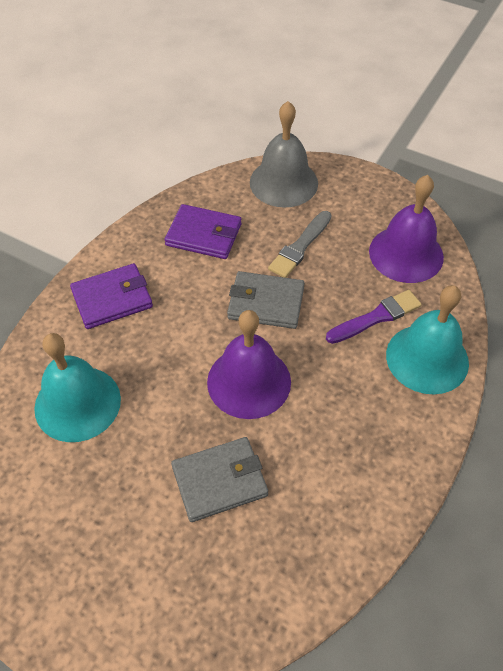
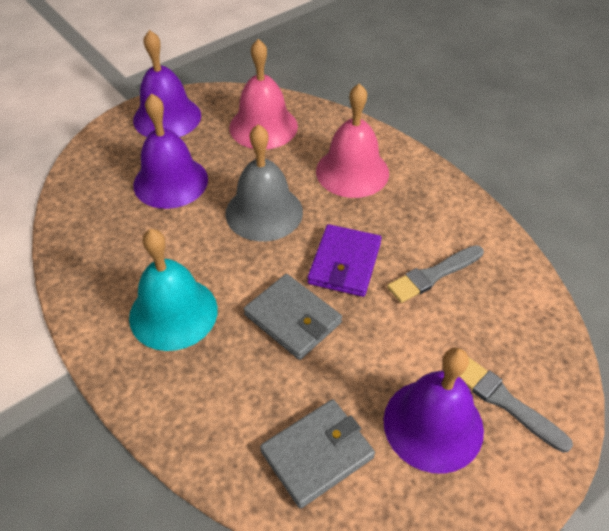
grey brush: 1 -> 2
pink bell: 0 -> 2
purple bell: 2 -> 3
purple brush: 1 -> 0
purple wallet: 2 -> 1
turquoise bell: 2 -> 1

